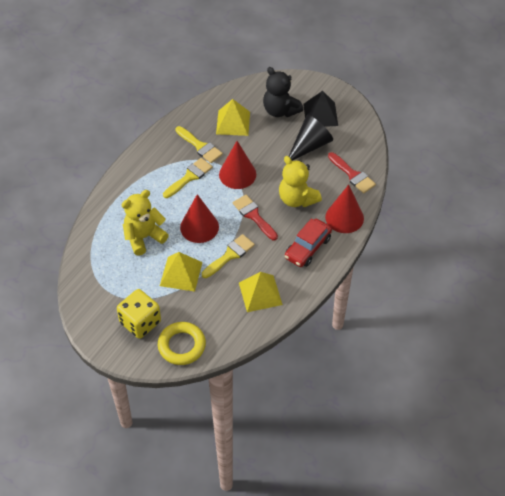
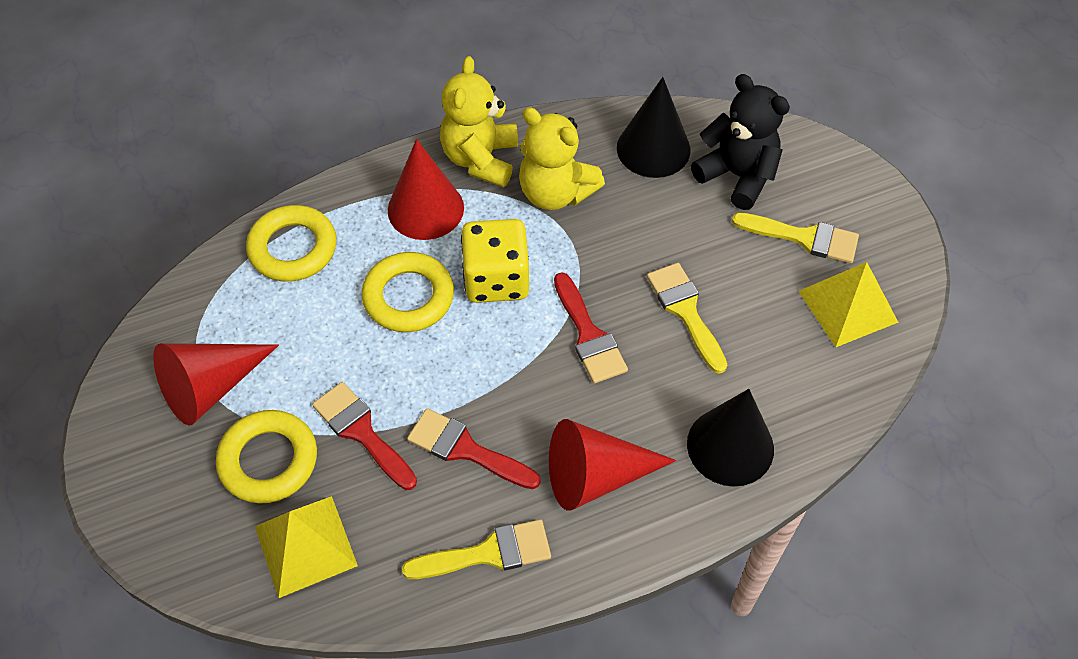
black cone: 1 -> 2
black pyramid: 1 -> 0
red brush: 2 -> 3
red car: 1 -> 0
yellow pyramid: 3 -> 2
yellow ring: 1 -> 3

